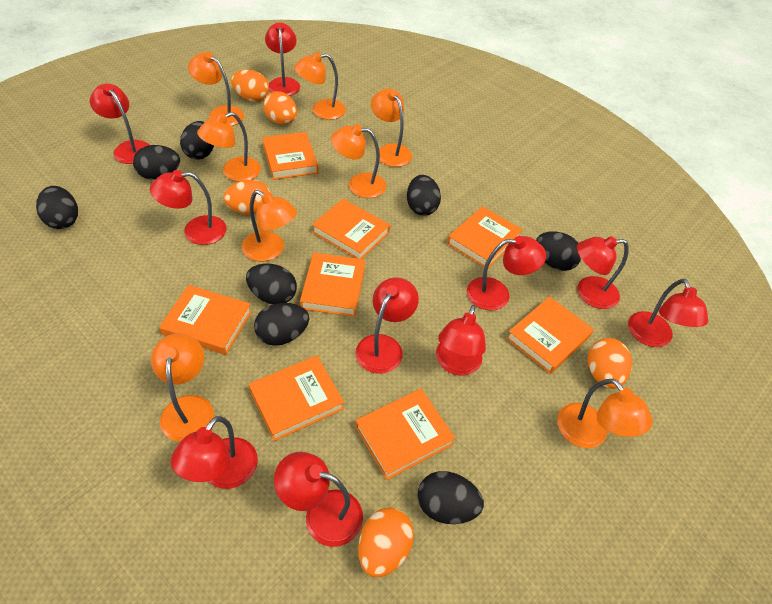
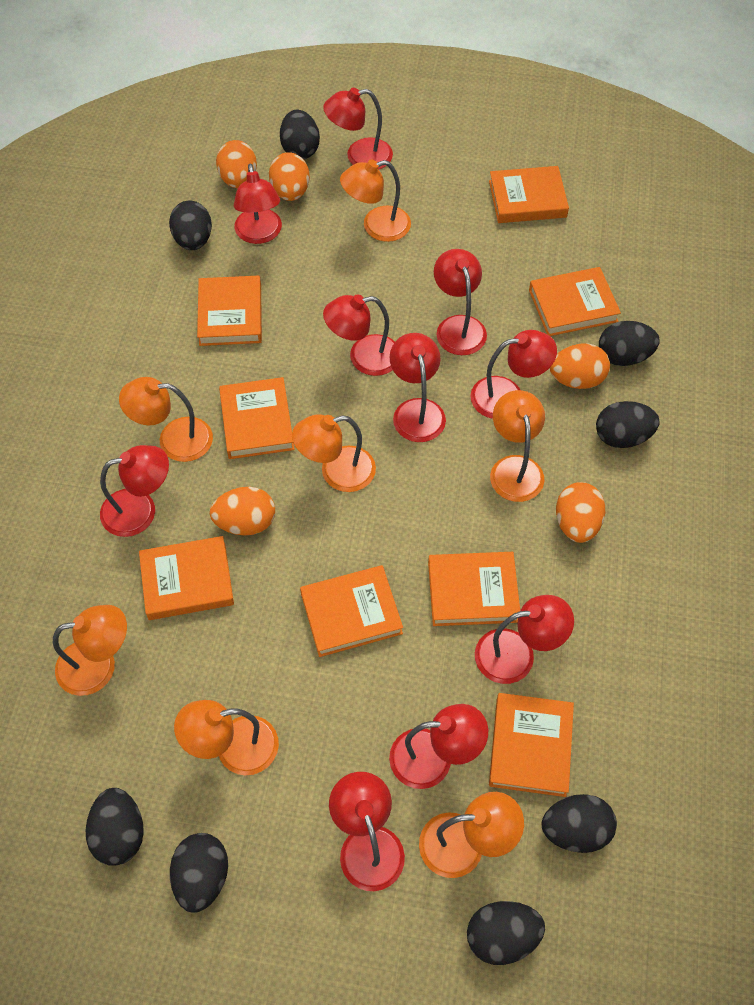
orange lamp: 8 -> 7

